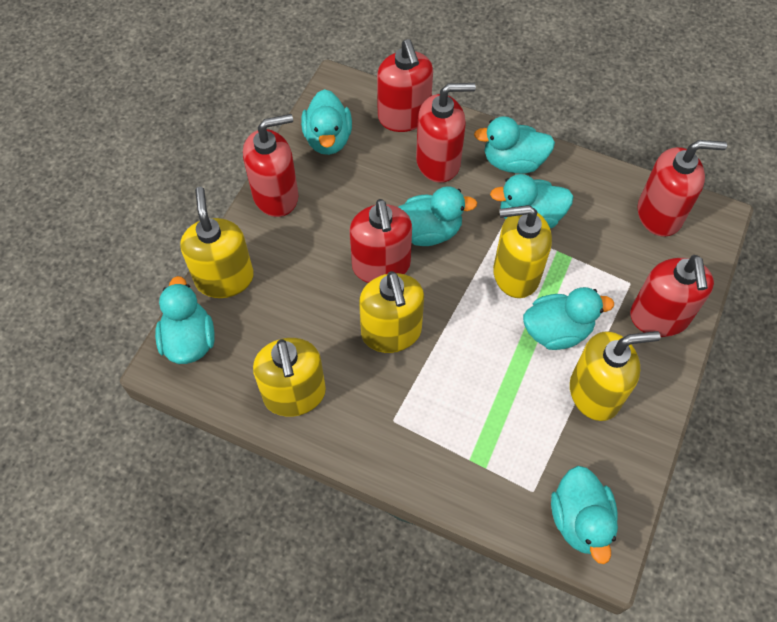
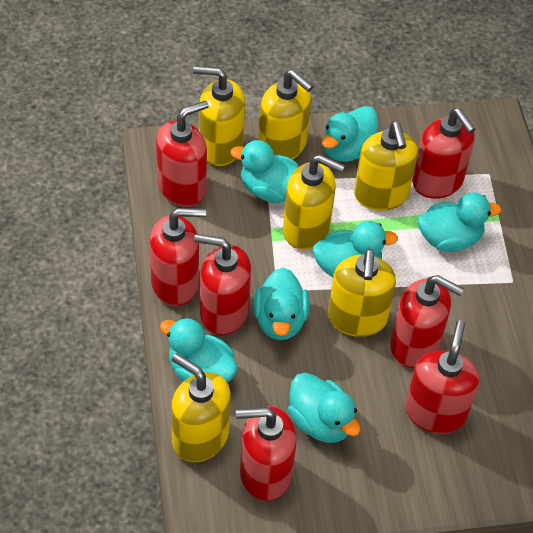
red soap dispenser: 6 -> 7
yellow soap dispenser: 5 -> 6

